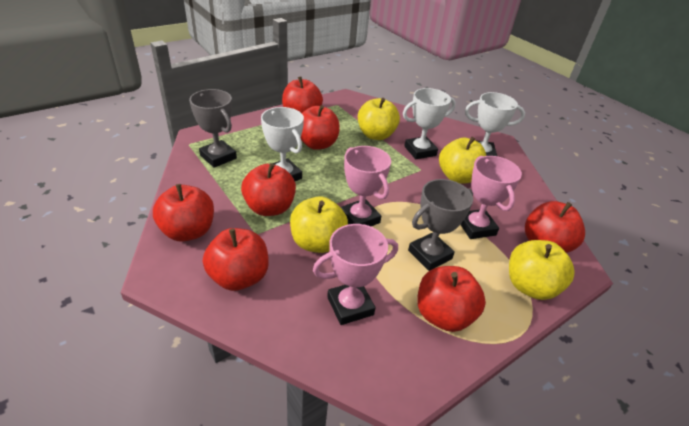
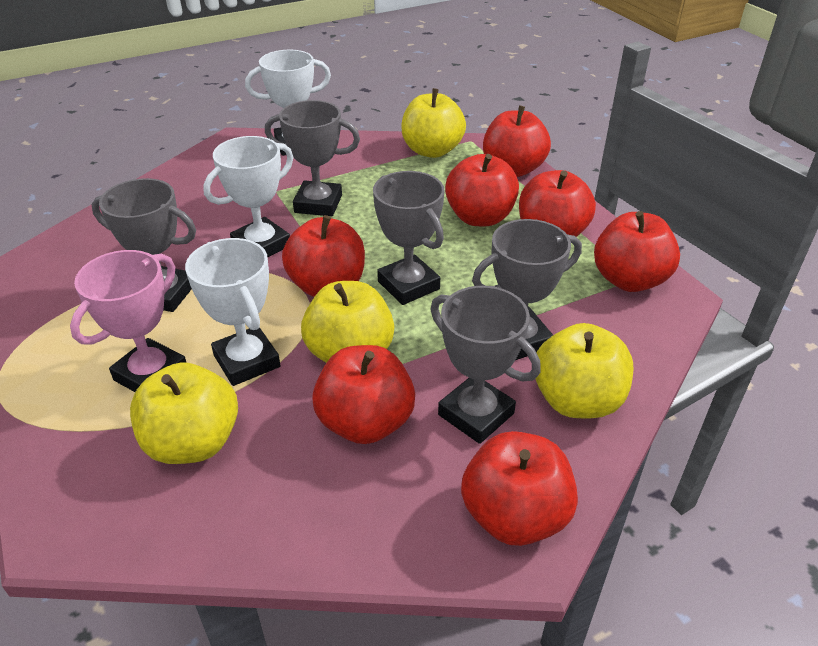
grey trophy: 2 -> 5
pink trophy: 3 -> 1

